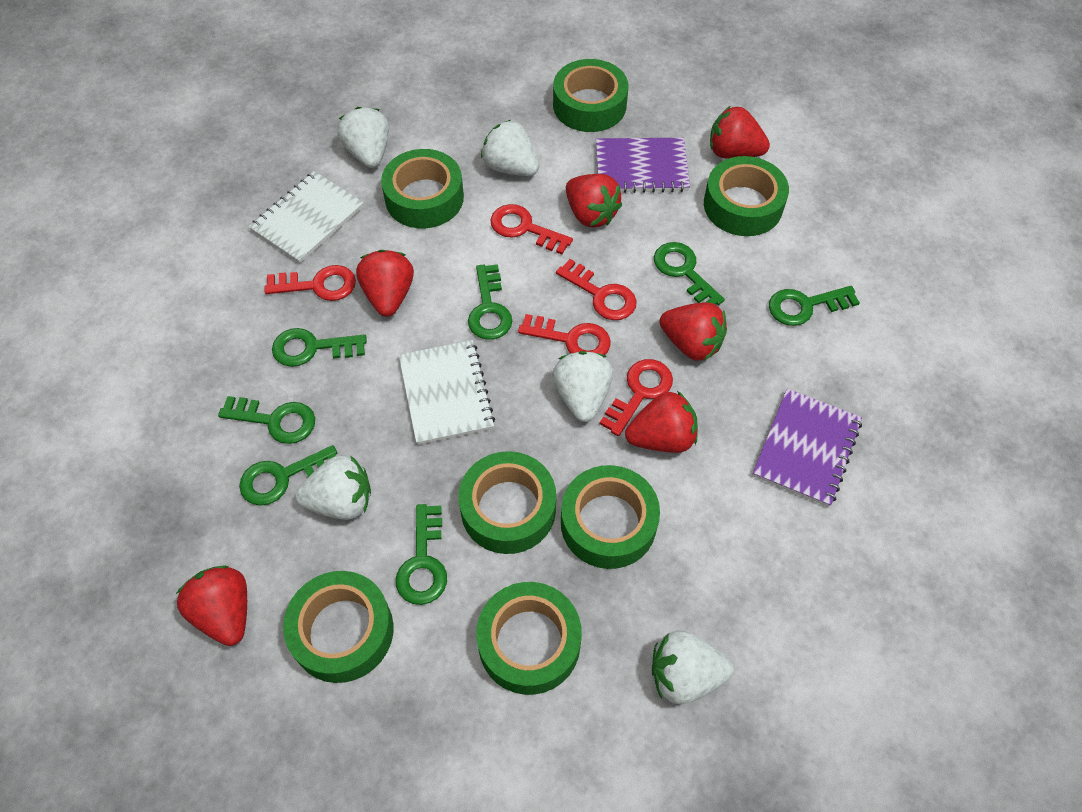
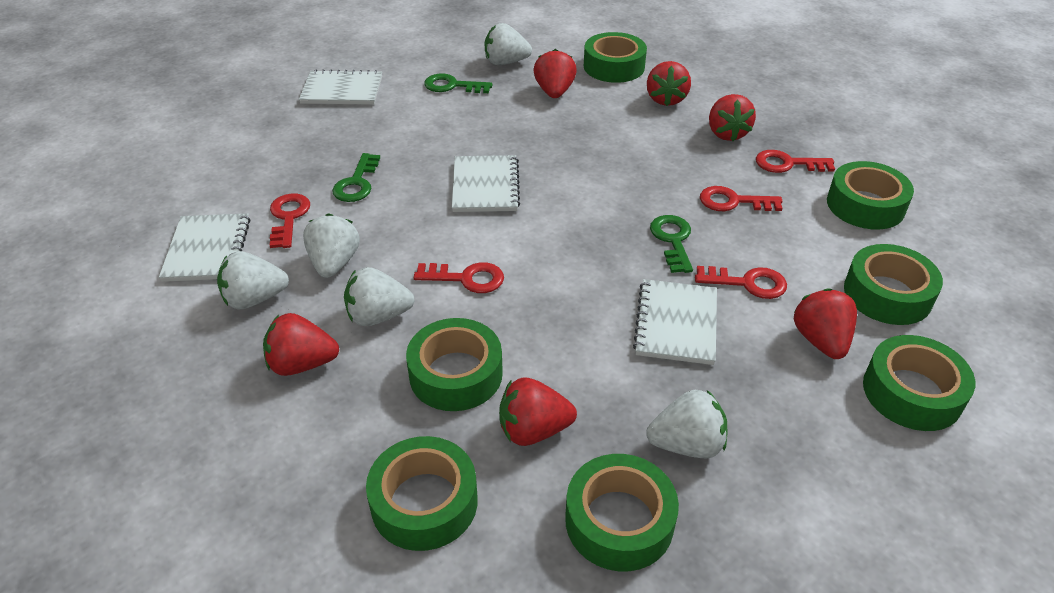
green key: 7 -> 3
purple notebook: 2 -> 0
white notebook: 2 -> 4

